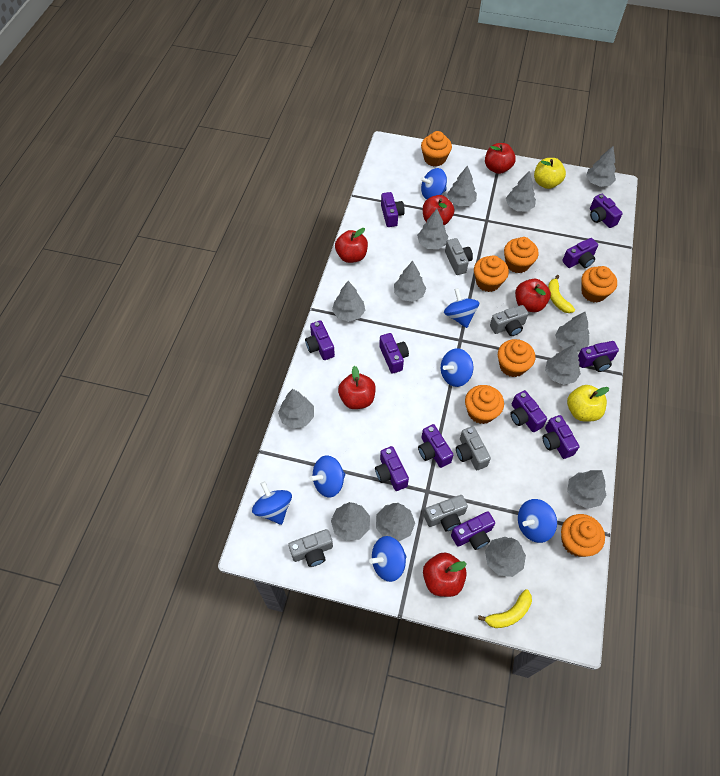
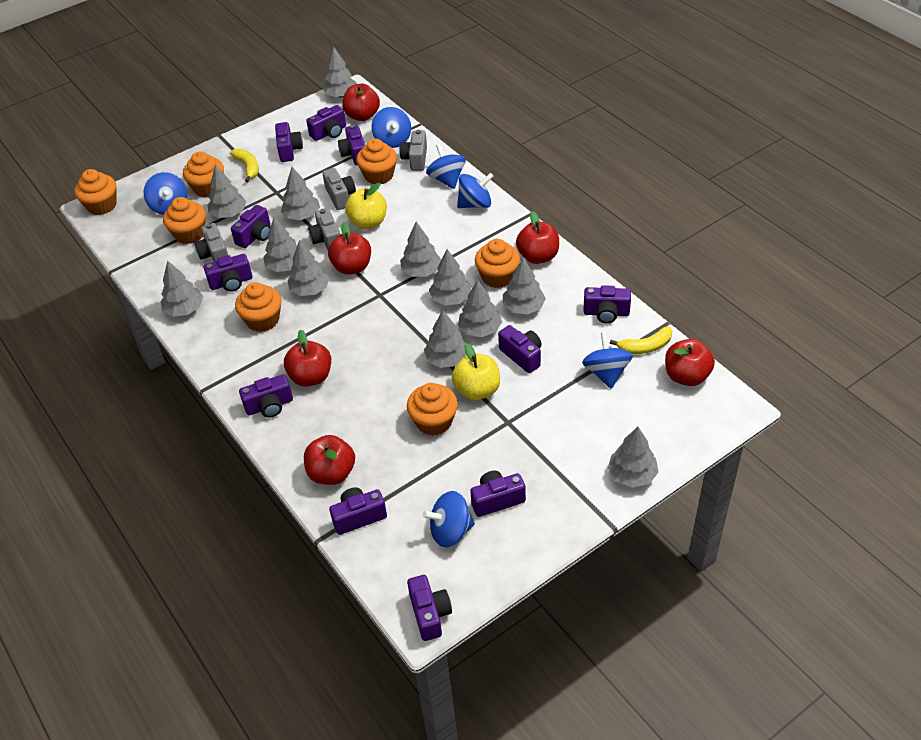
blue spinning top: 7 -> 6
grey camera: 5 -> 4
grey tree: 13 -> 12

